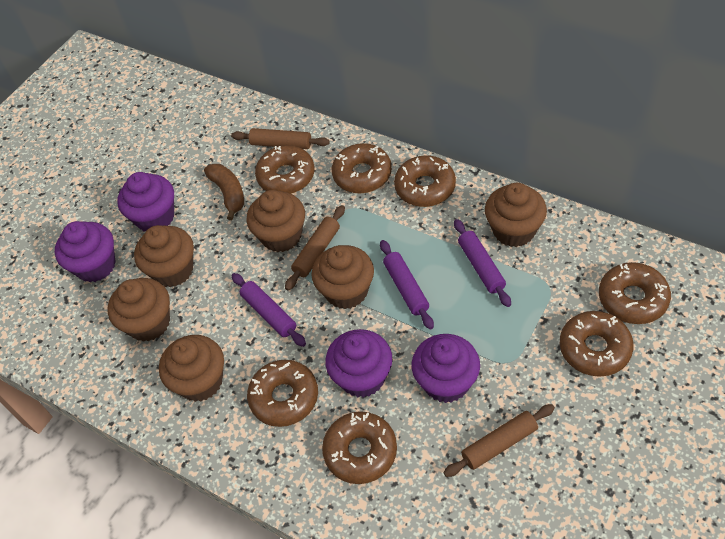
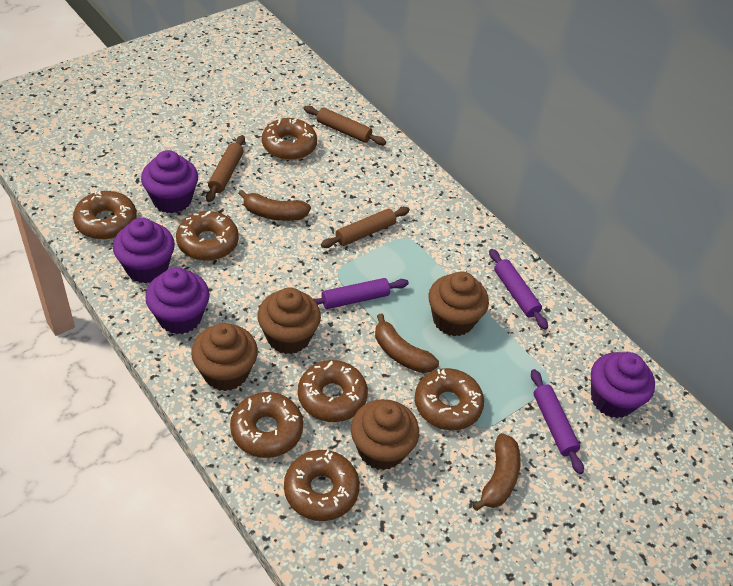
brown banana: 1 -> 3
brown cupcake: 6 -> 4

